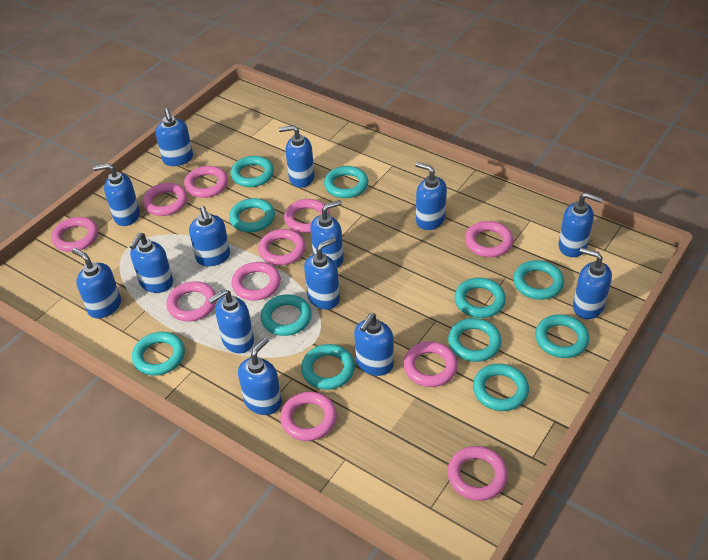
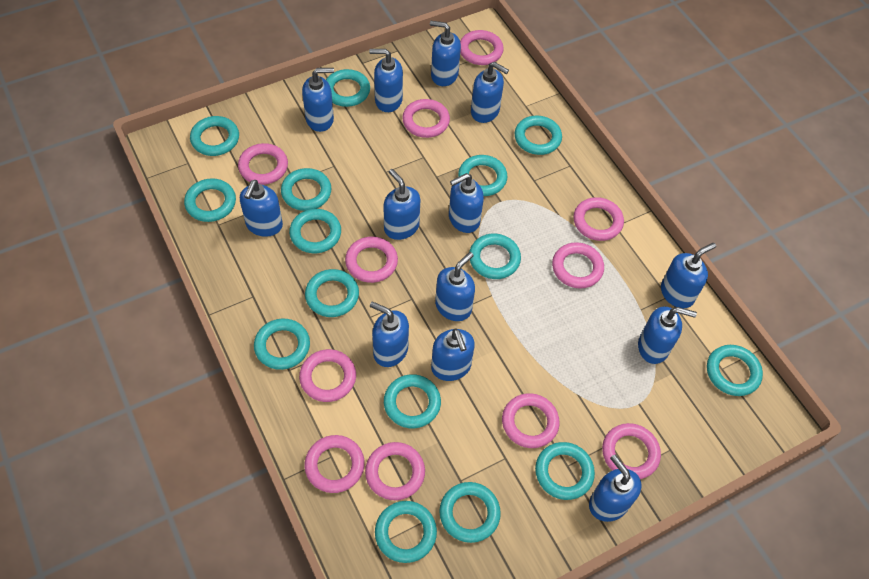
blue soap dispenser: 14 -> 13
turquoise ring: 11 -> 15

